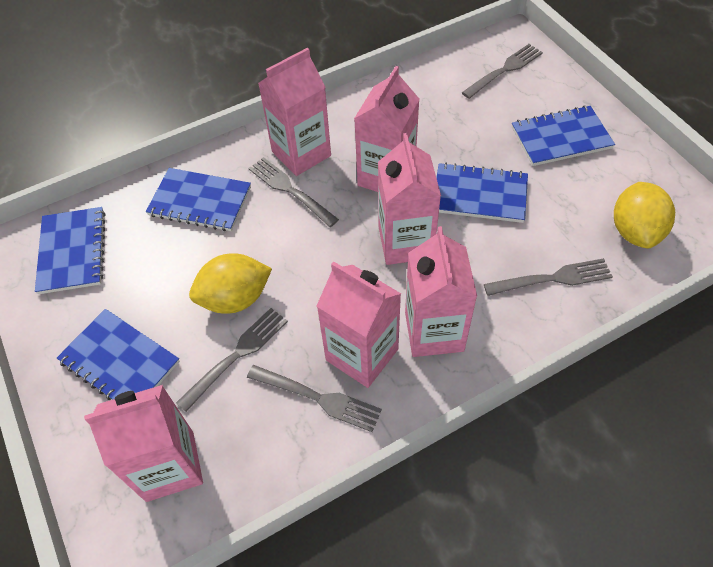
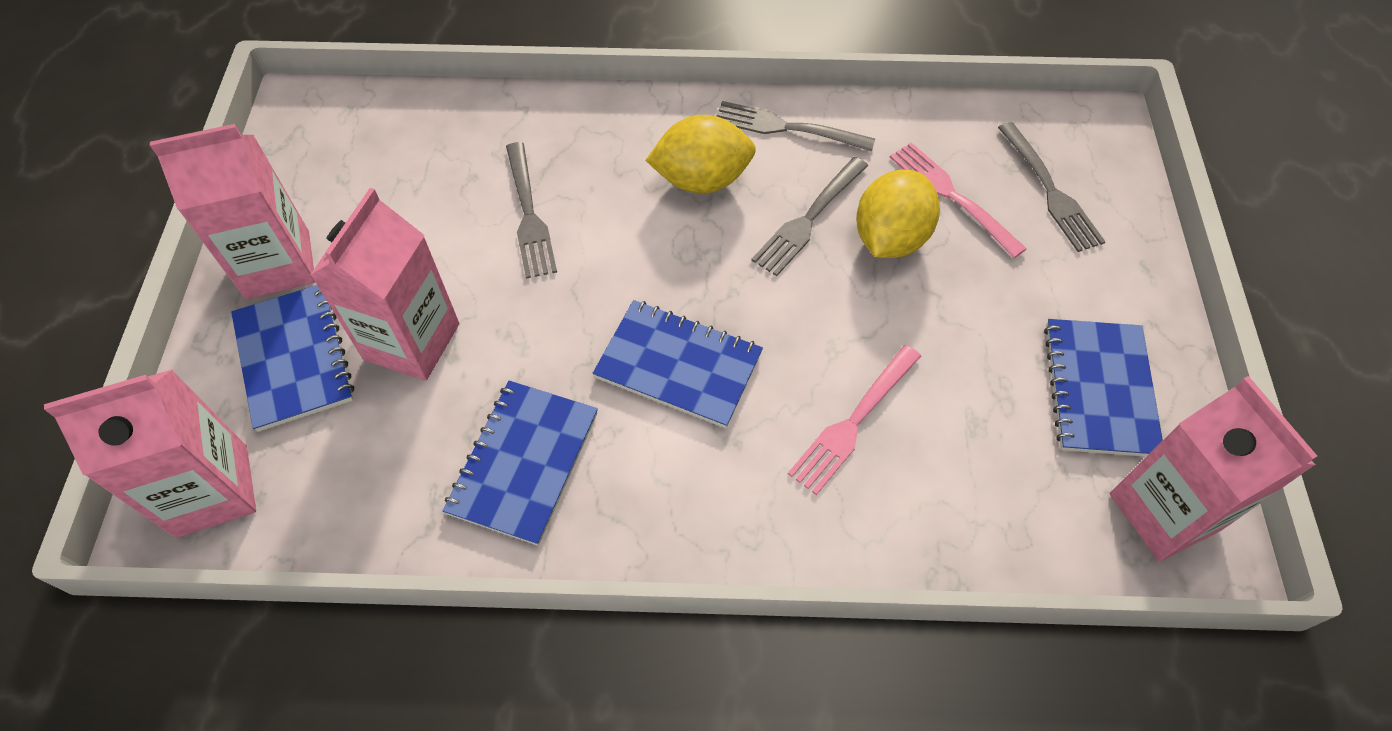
blue notebook: 5 -> 4
grey fork: 5 -> 4
pink carton: 6 -> 4
pink fork: 0 -> 2

